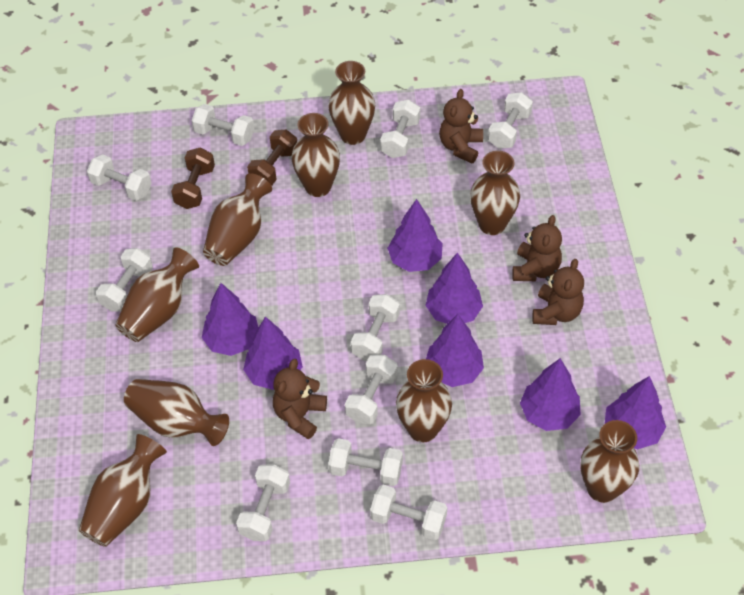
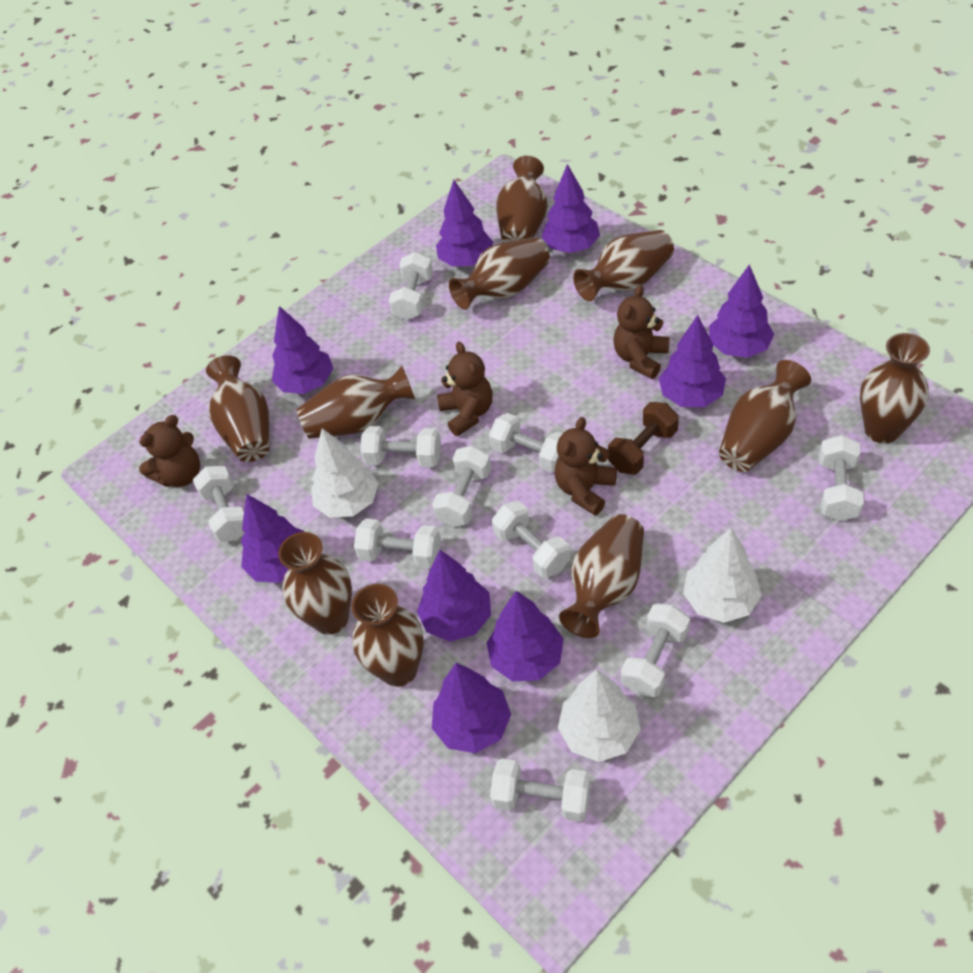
brown dumbbell: 2 -> 1
brown vase: 9 -> 10
purple tree: 7 -> 9
white tree: 0 -> 3

